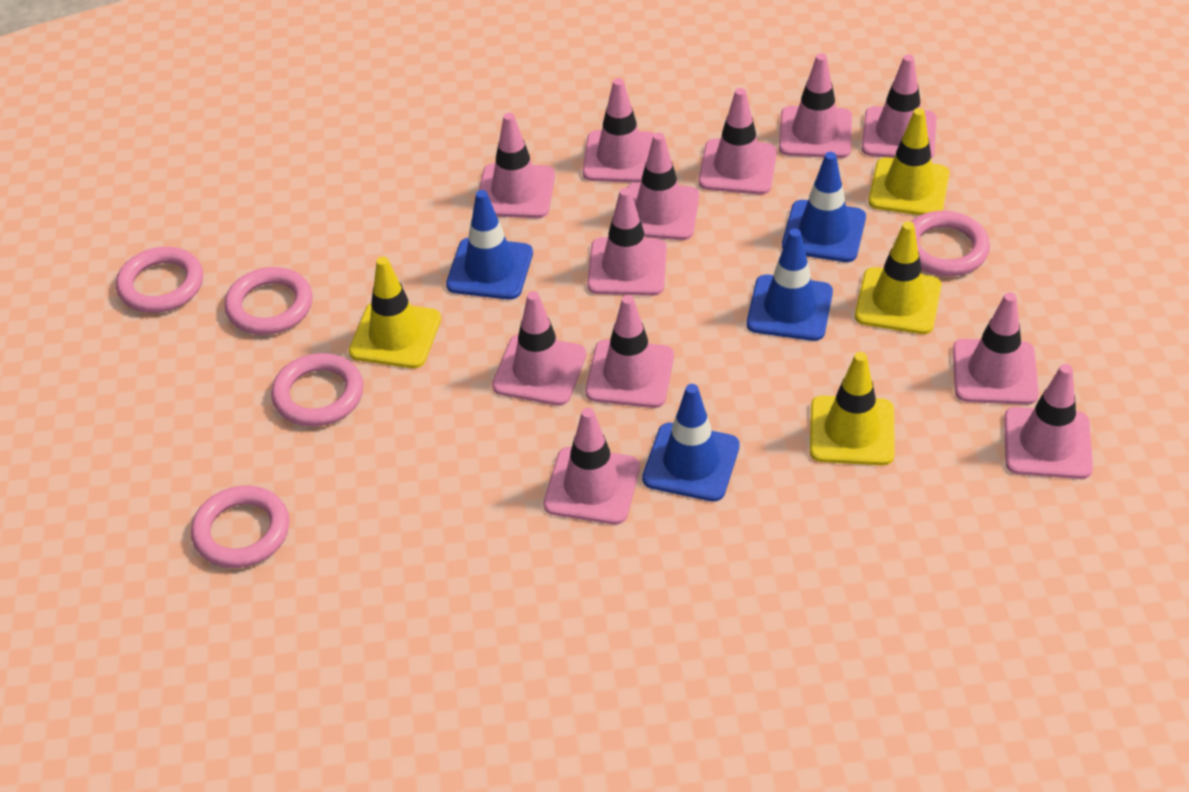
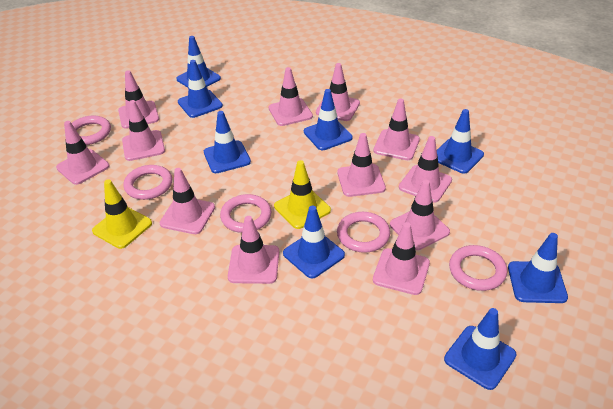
blue traffic cone: 4 -> 8
yellow traffic cone: 4 -> 2

